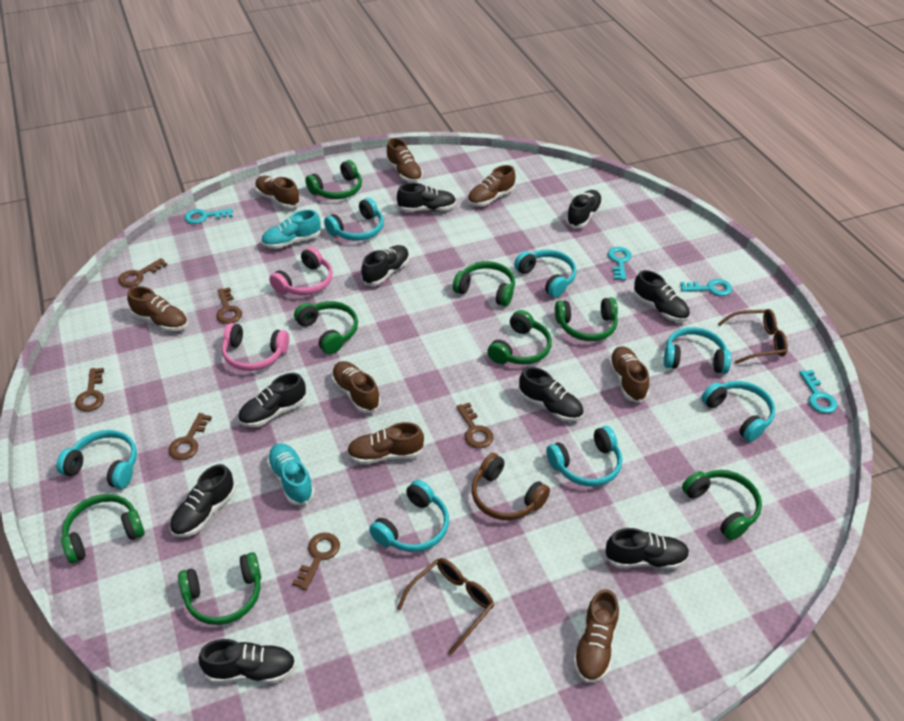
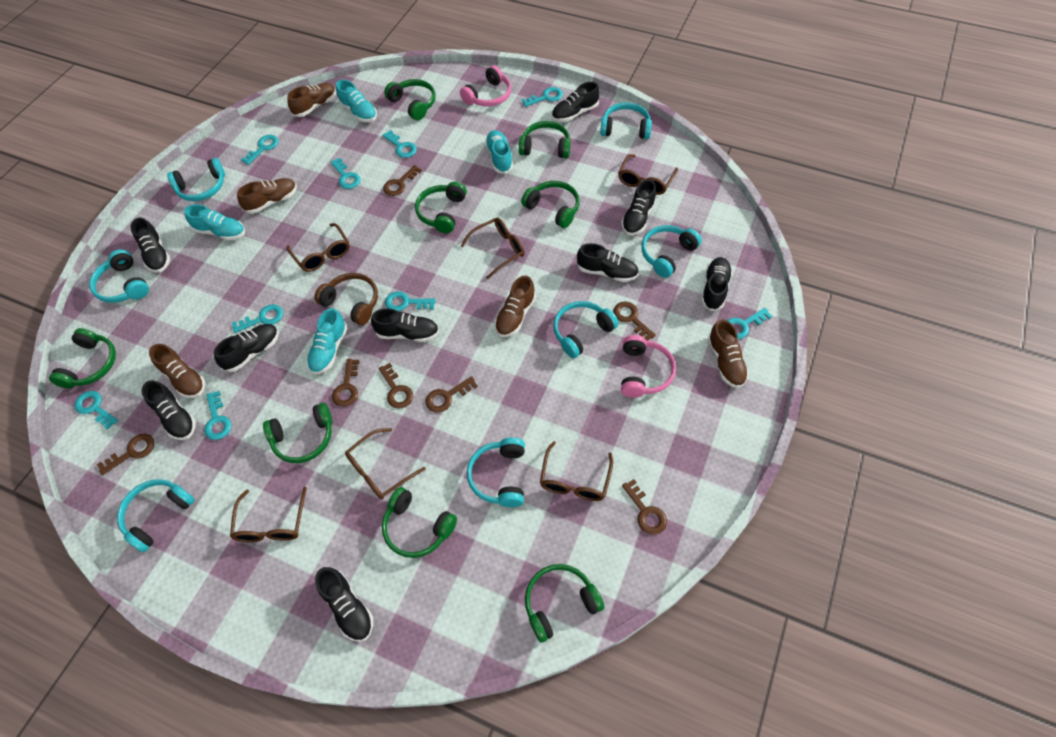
brown glasses: 2 -> 6
brown key: 6 -> 7
brown shoe: 8 -> 5
turquoise key: 4 -> 9
turquoise shoe: 2 -> 4

